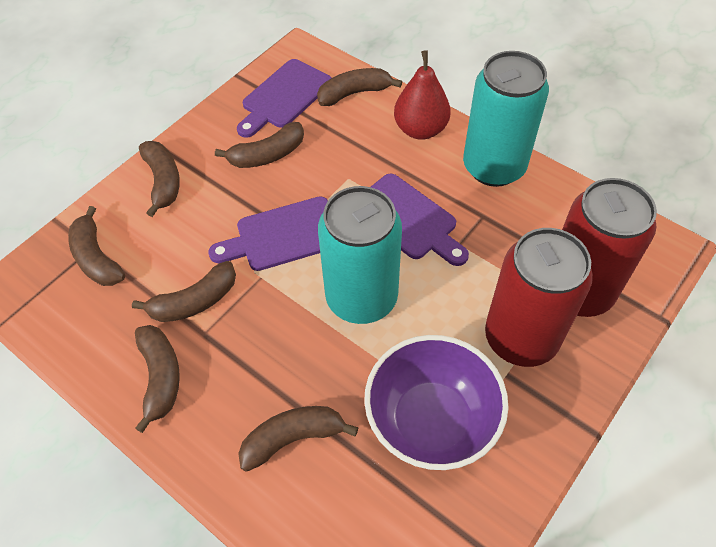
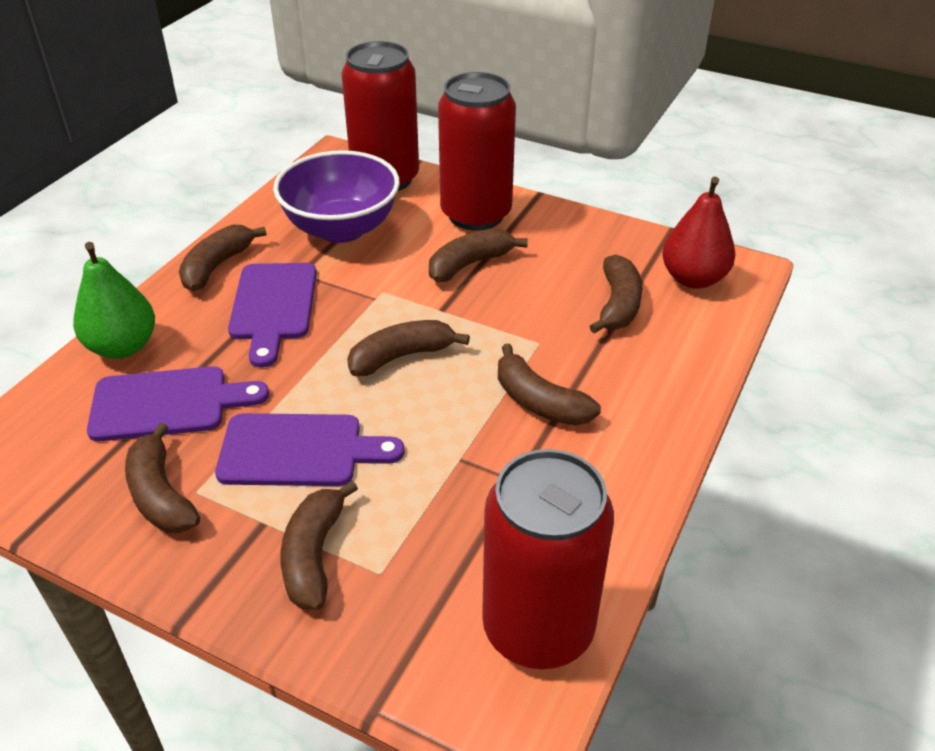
green pear: 0 -> 1
red can: 2 -> 3
turquoise can: 2 -> 0

